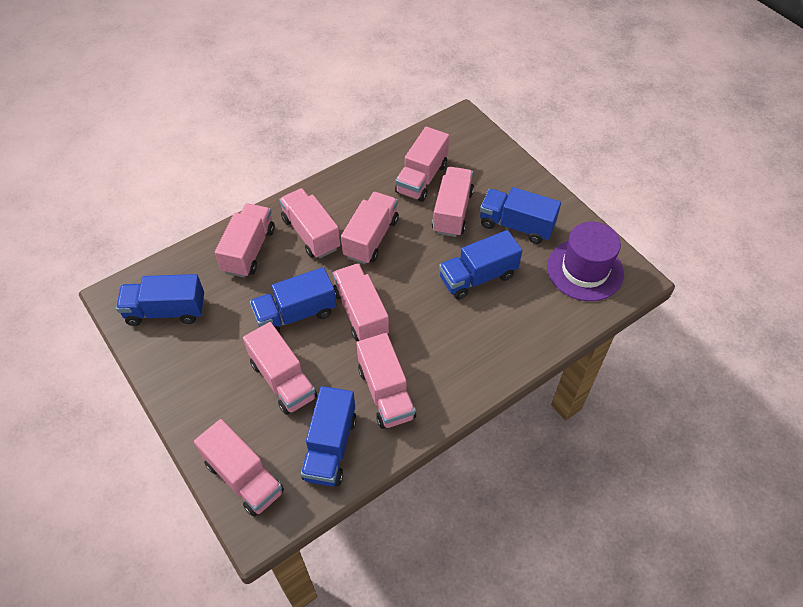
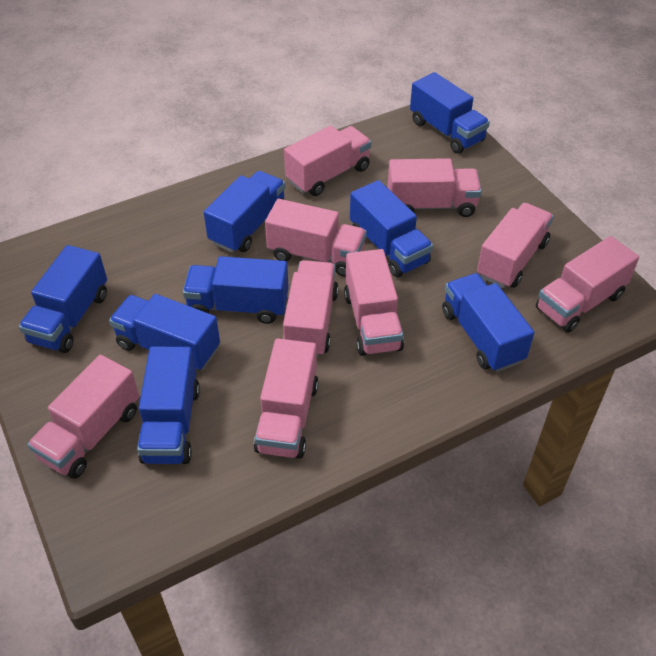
blue truck: 5 -> 8
purple hat: 1 -> 0

